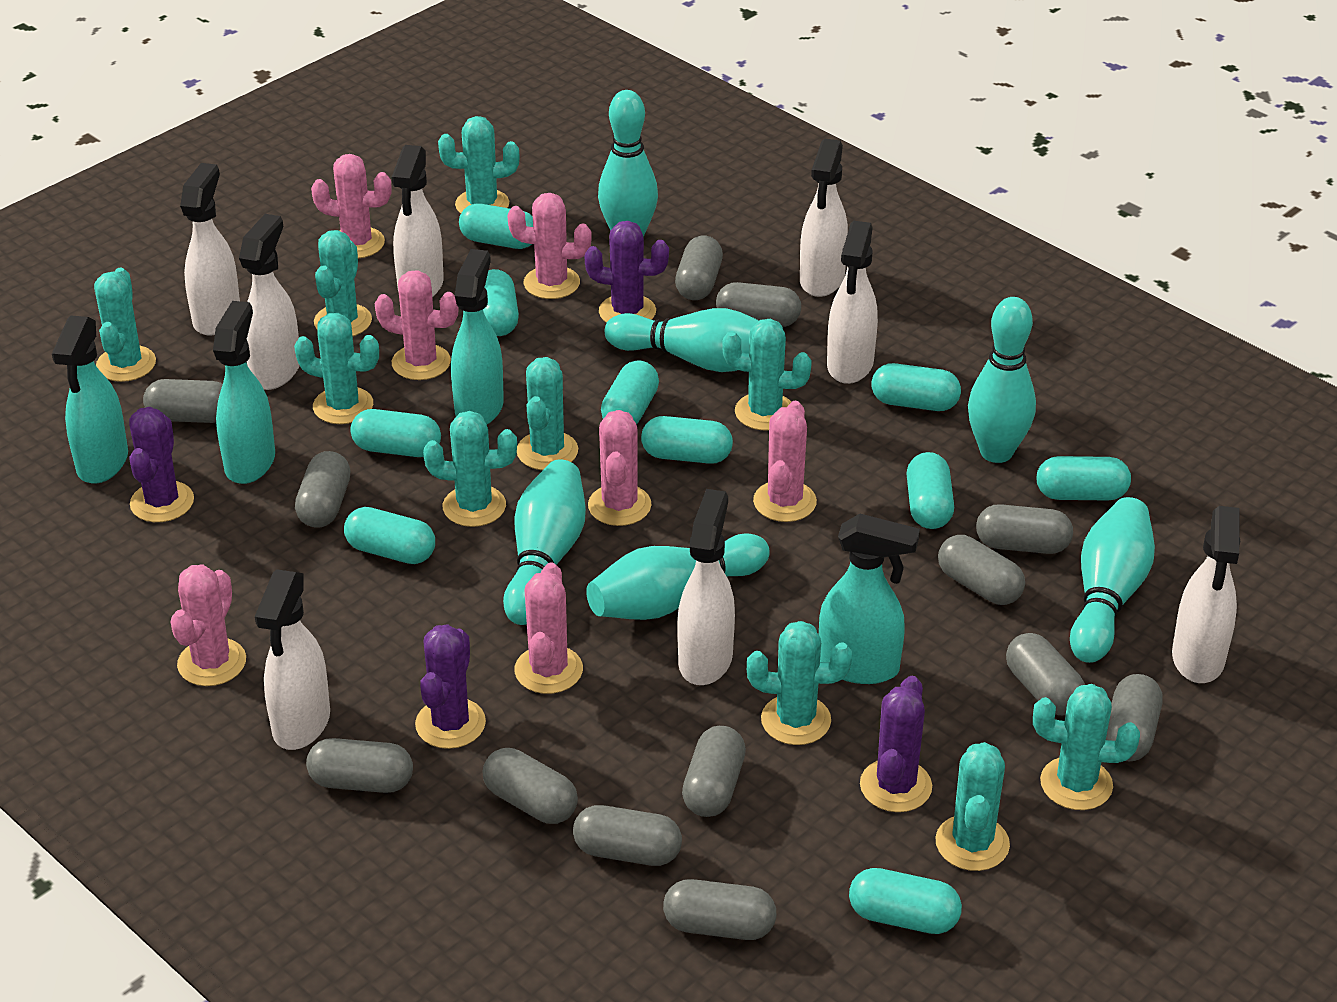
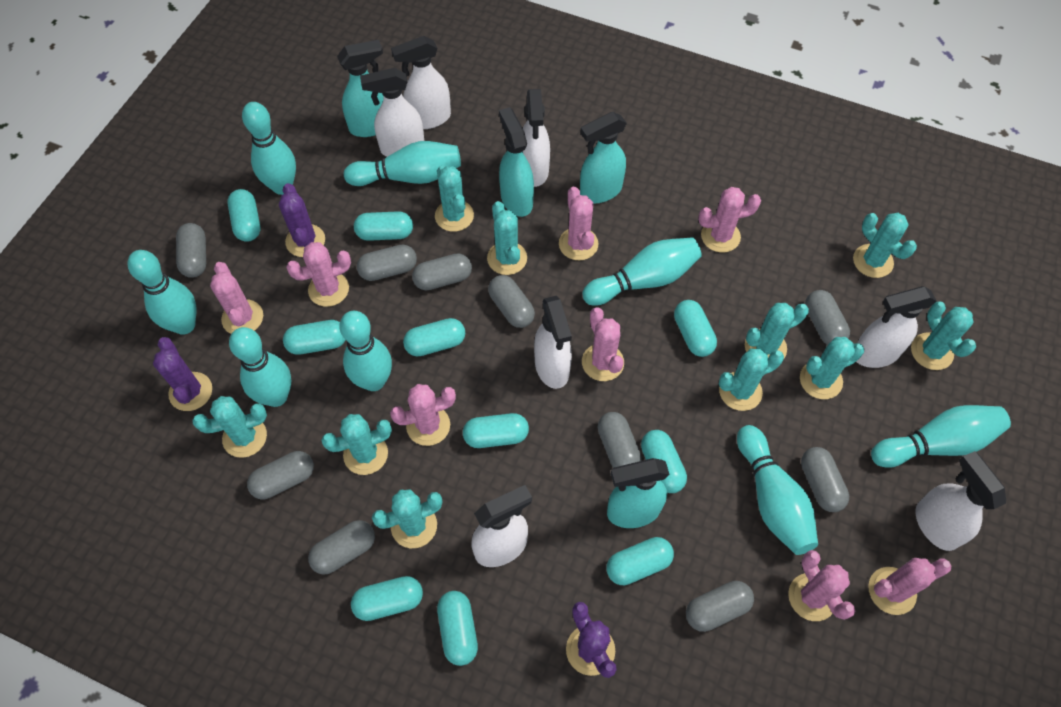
grey capsule: 13 -> 10
pink cactus: 7 -> 8
purple cactus: 4 -> 3
turquoise bowling pin: 6 -> 8
white spray bottle: 8 -> 7

